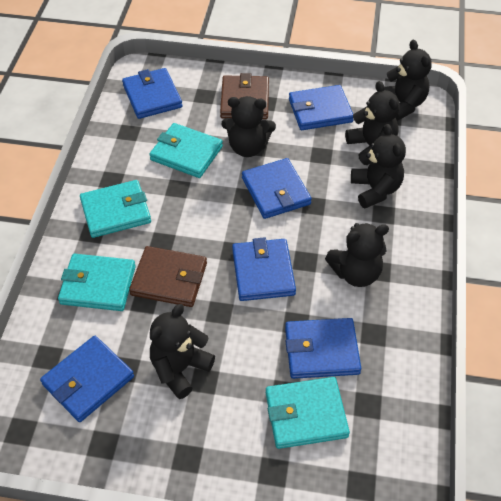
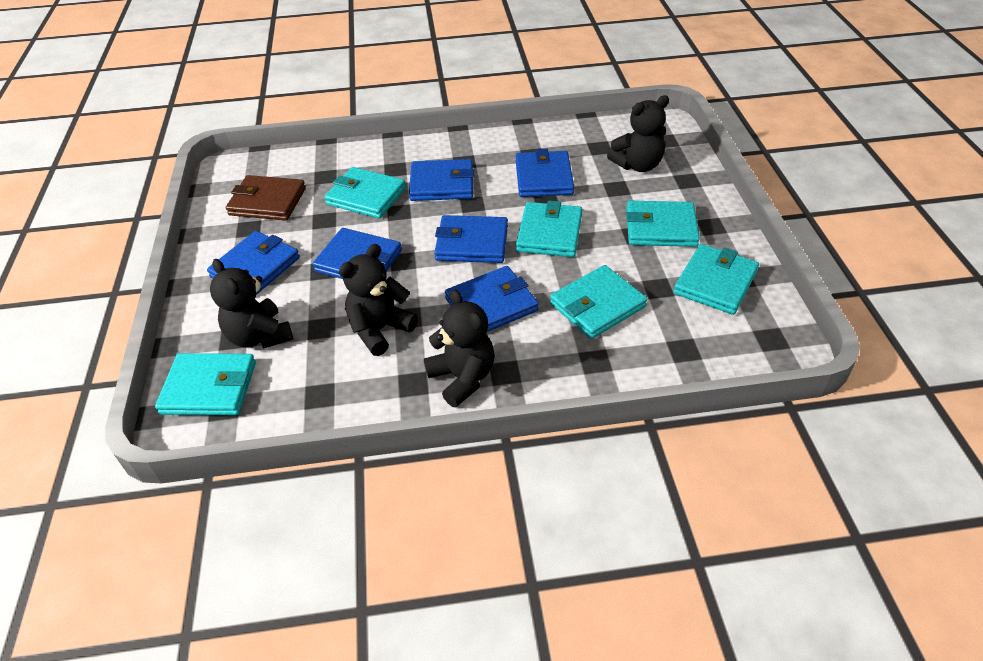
black teddy bear: 6 -> 4
brown wallet: 2 -> 1
turquoise wallet: 4 -> 6

